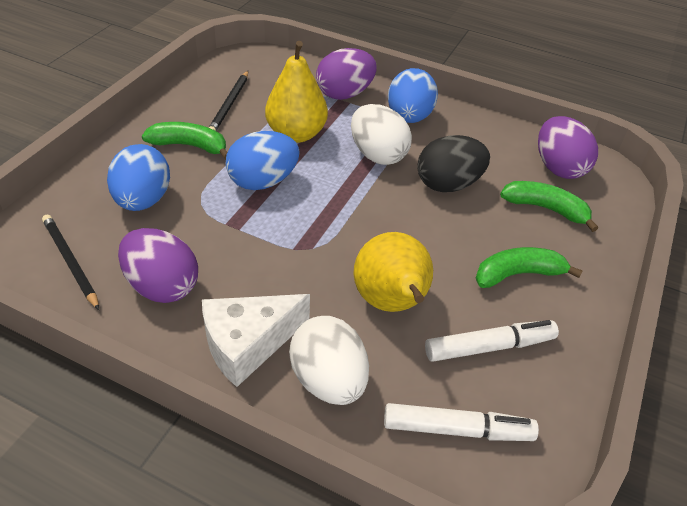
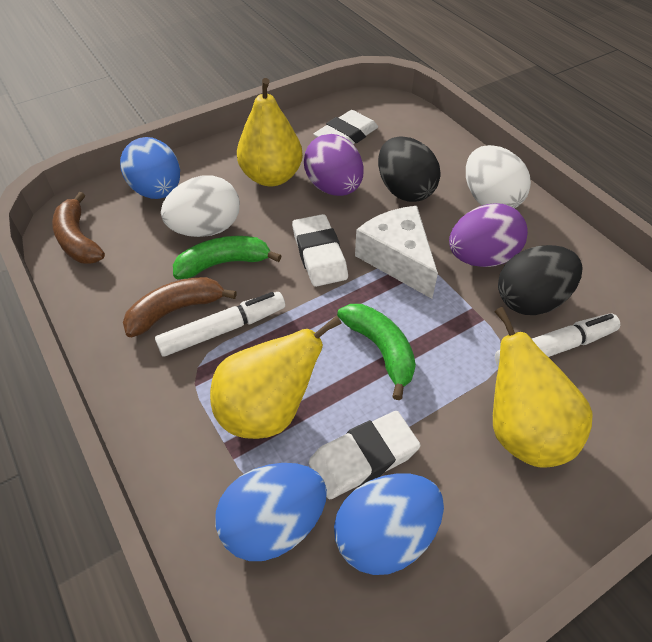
black egg: 1 -> 2
black pencil: 2 -> 0
brown banana: 0 -> 2
green banana: 3 -> 2
purple egg: 3 -> 2
white eraser: 0 -> 3
yellow pear: 2 -> 3

